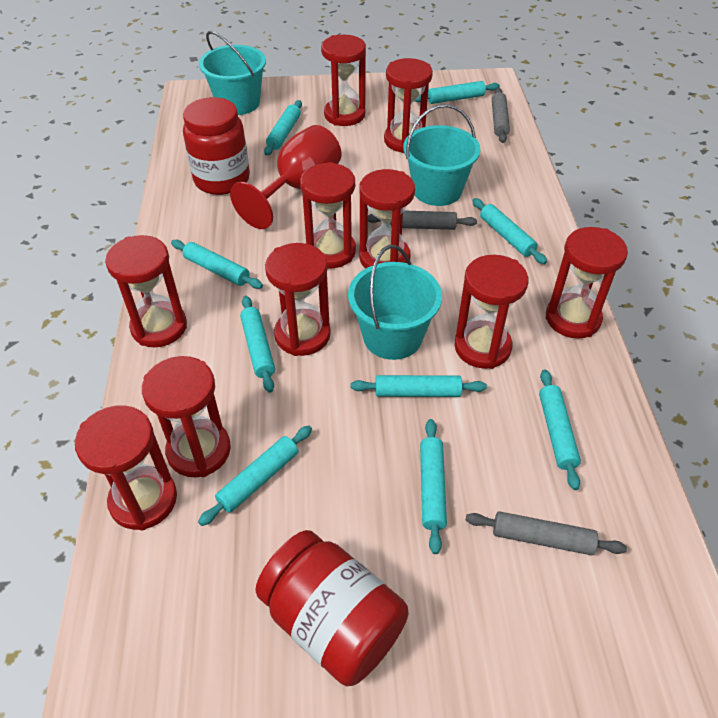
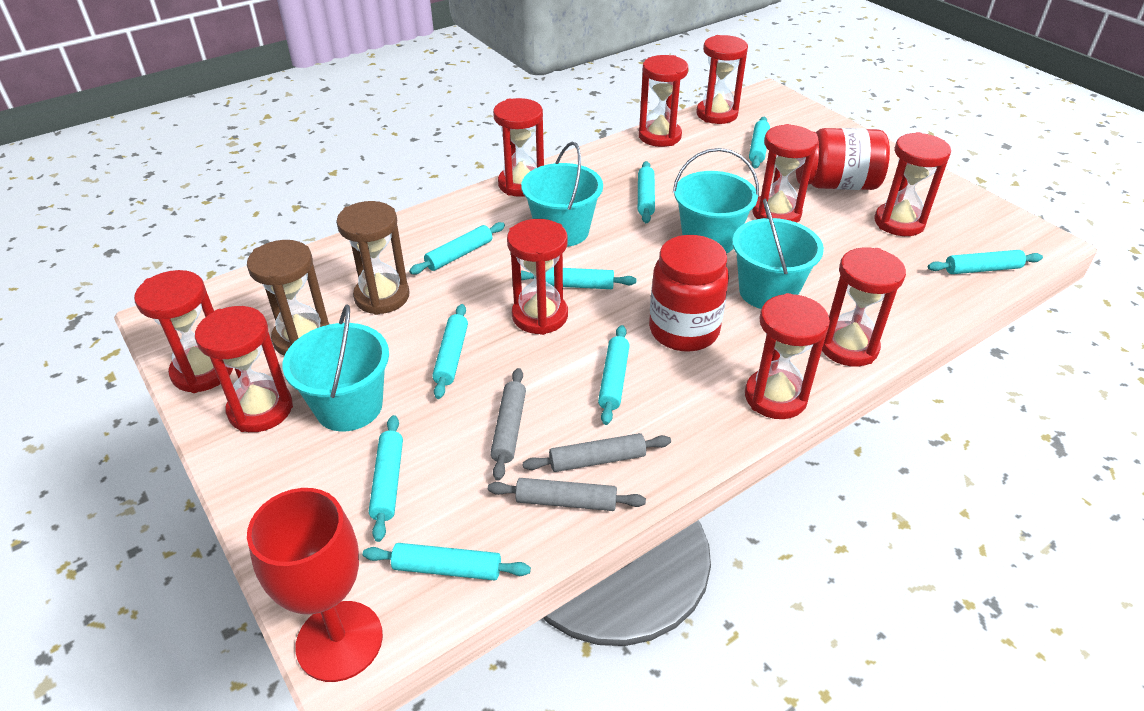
brown hourglass: 0 -> 2
turquoise bucket: 3 -> 4

